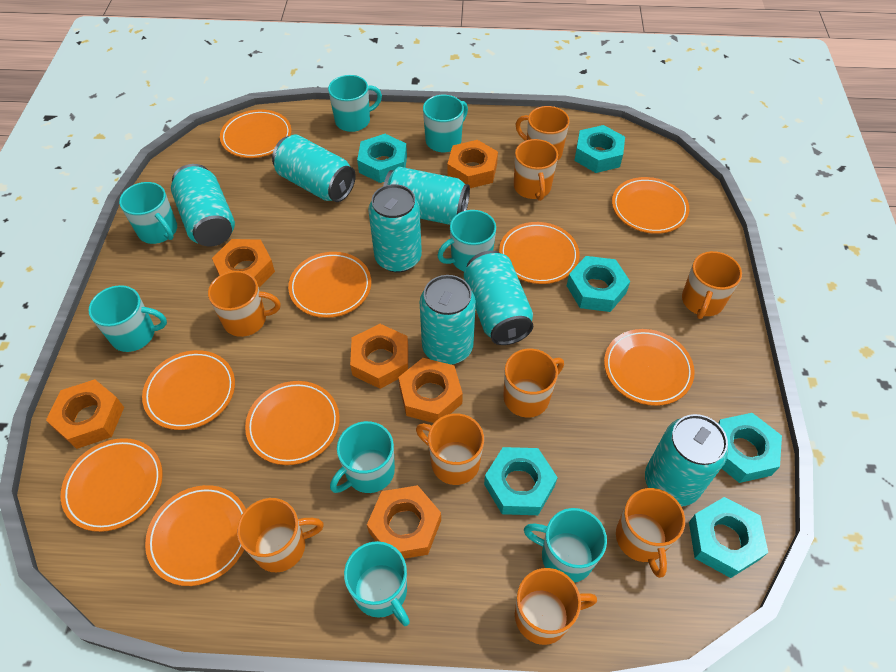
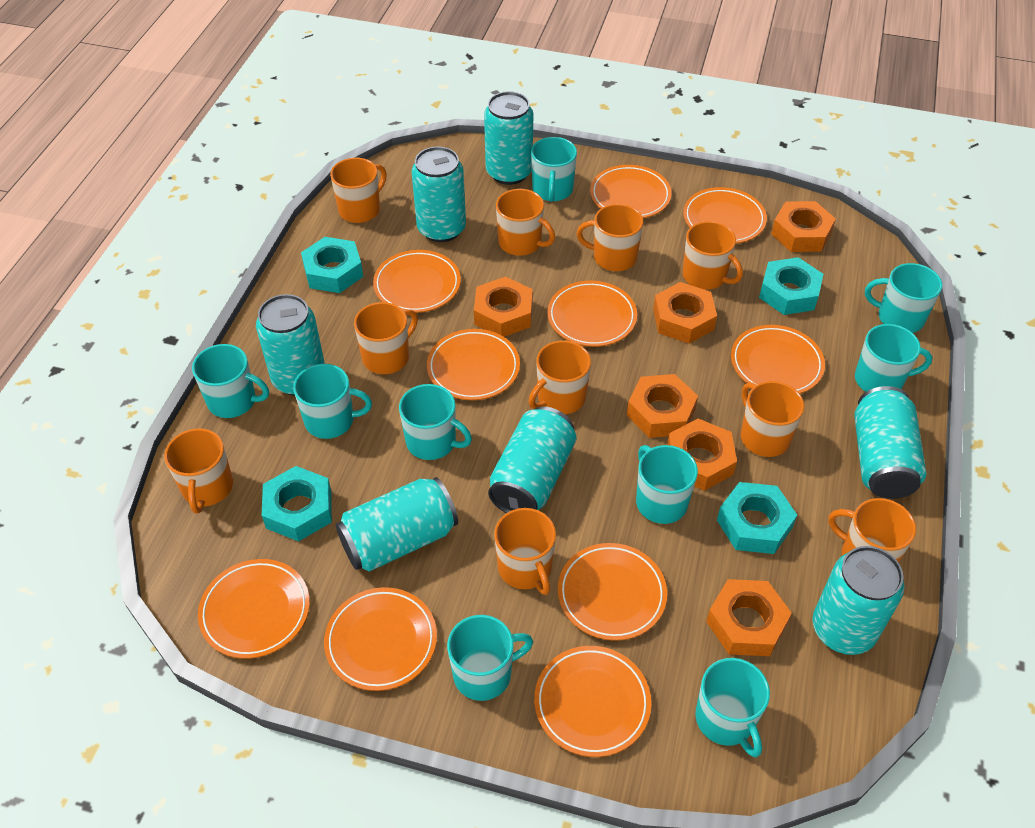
orange mug: 9 -> 10
orange plate: 9 -> 10
turquoise mug: 8 -> 9
turquoise nut: 6 -> 4

